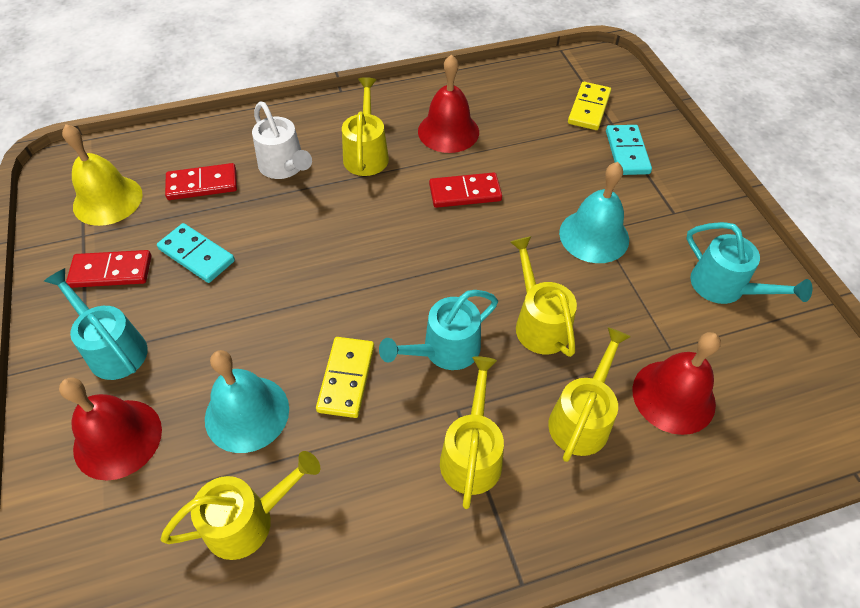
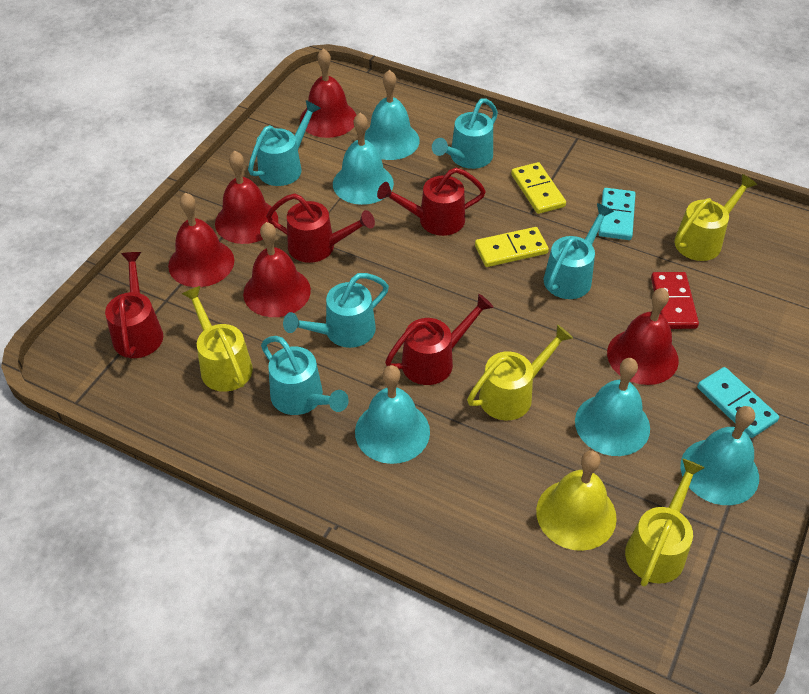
red bell: 3 -> 5
red domino: 3 -> 1
red watering can: 0 -> 4
turquoise bell: 2 -> 5
turquoise watering can: 3 -> 5
white watering can: 1 -> 0
yellow watering can: 5 -> 4

